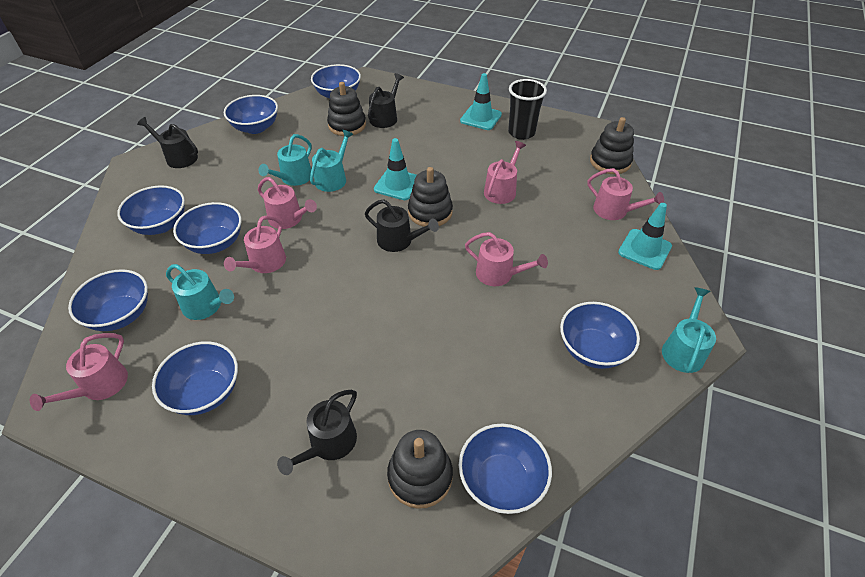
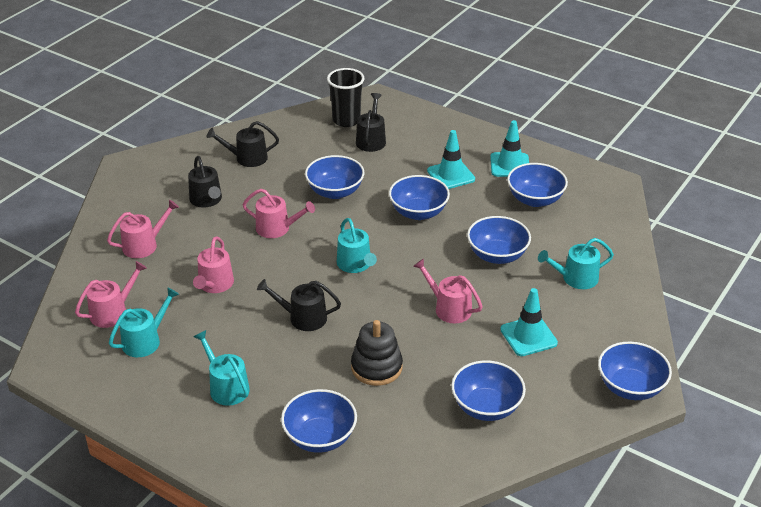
black stacking toy: 4 -> 1
blue bowl: 8 -> 7
pink watering can: 6 -> 5

